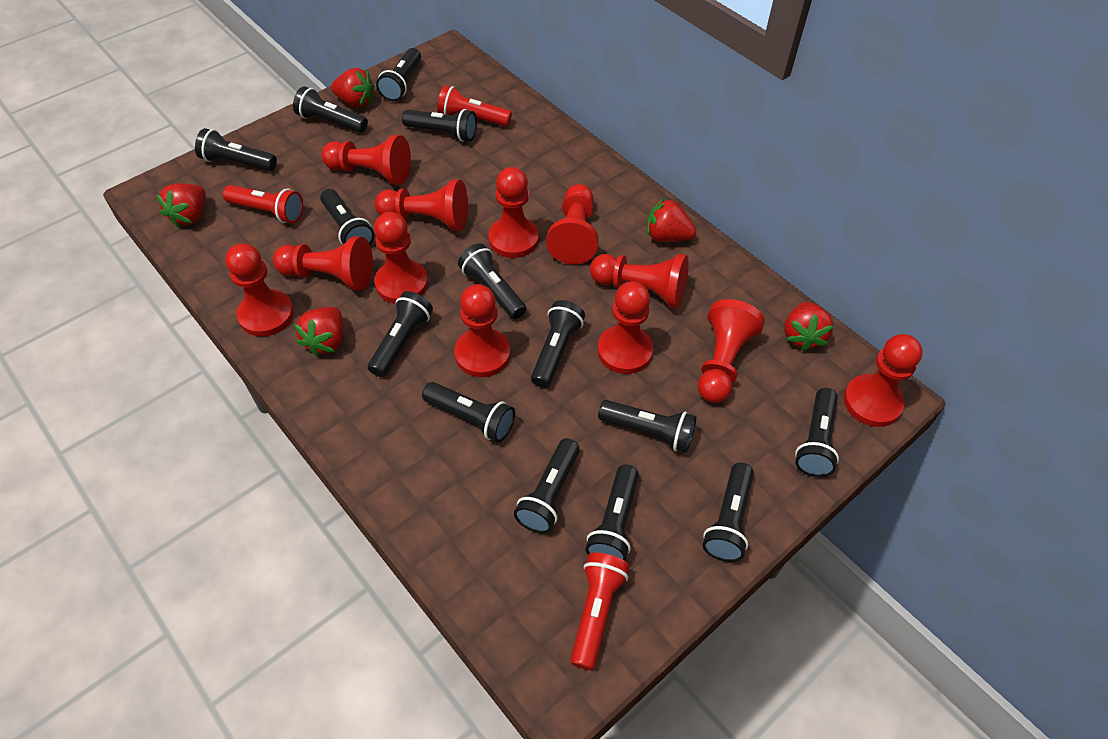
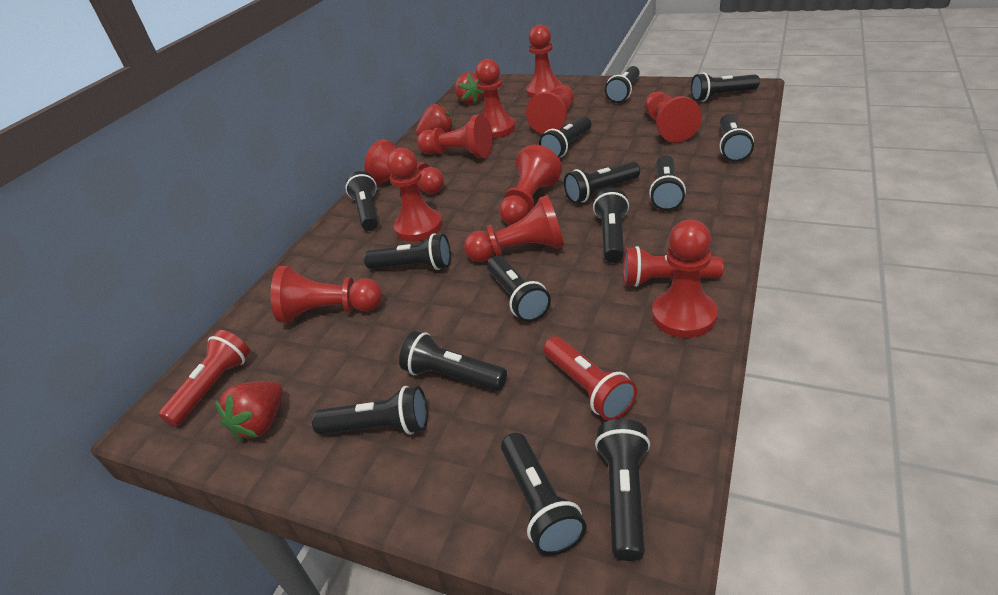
red pawn: 12 -> 11
red strawberry: 5 -> 3

